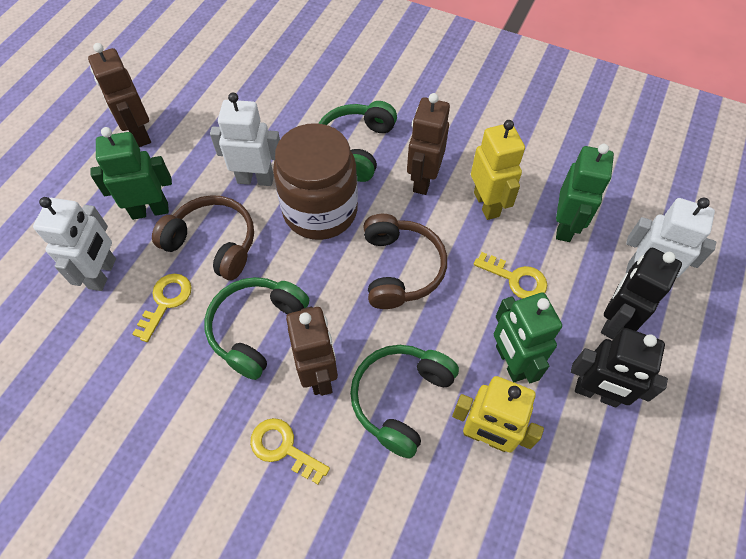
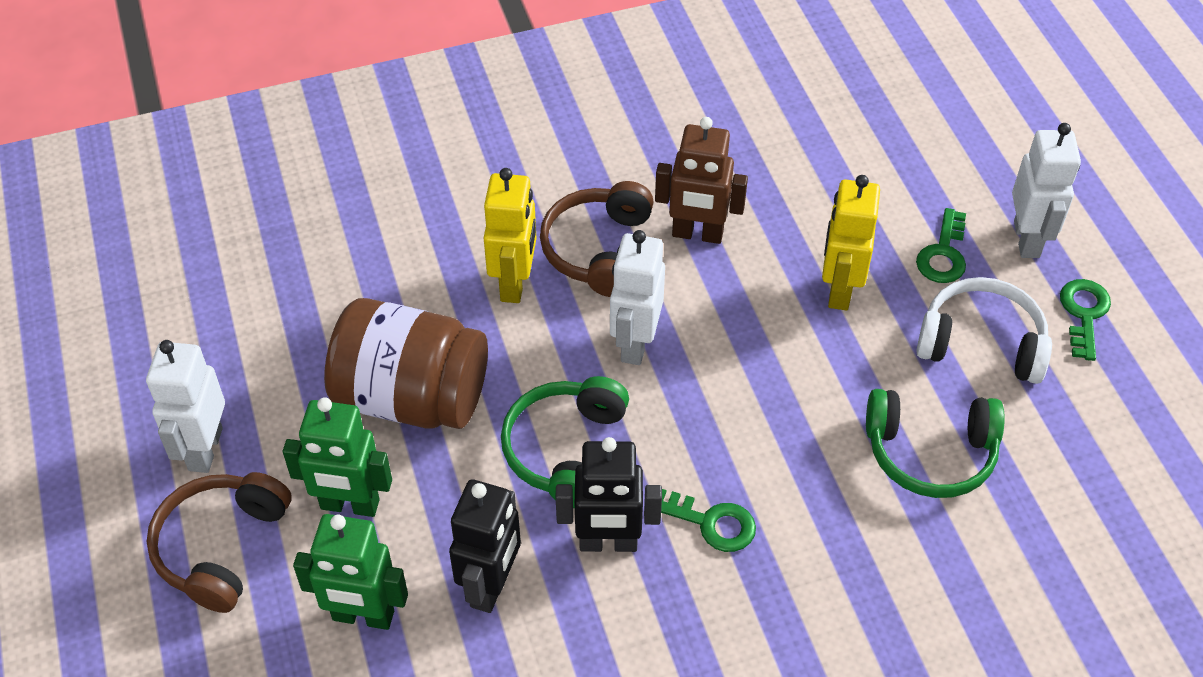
brown robot: 3 -> 1
green headphones: 3 -> 2
green key: 0 -> 3
green robot: 3 -> 2
white headphones: 0 -> 1
yellow key: 3 -> 0

